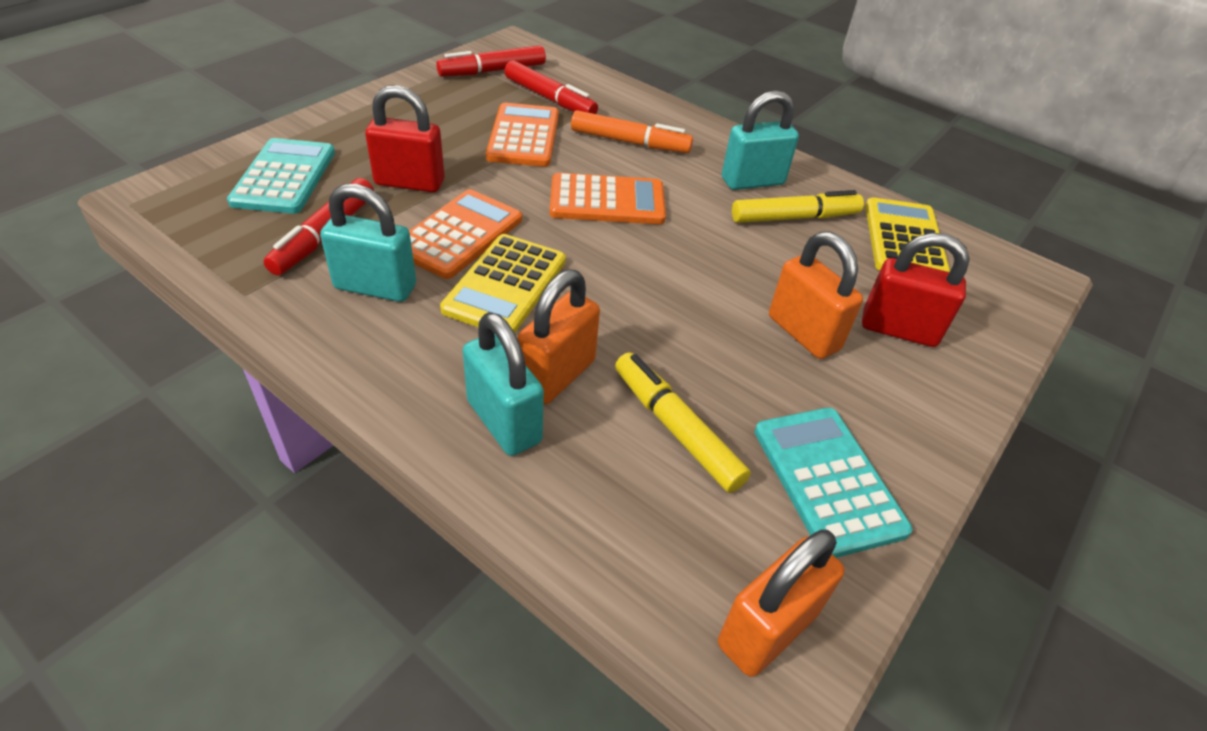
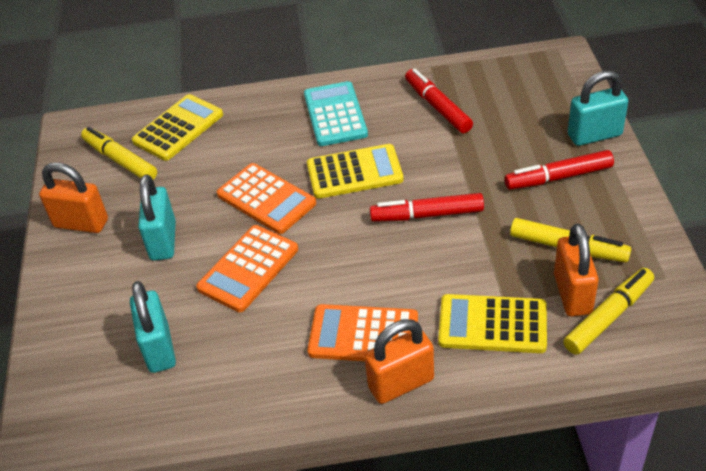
orange marker: 1 -> 0
red padlock: 2 -> 0
turquoise calculator: 2 -> 1
yellow calculator: 2 -> 3
yellow marker: 2 -> 3

